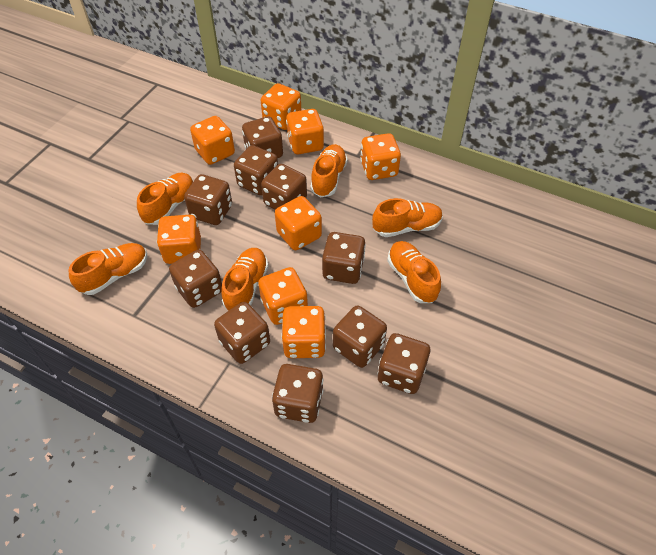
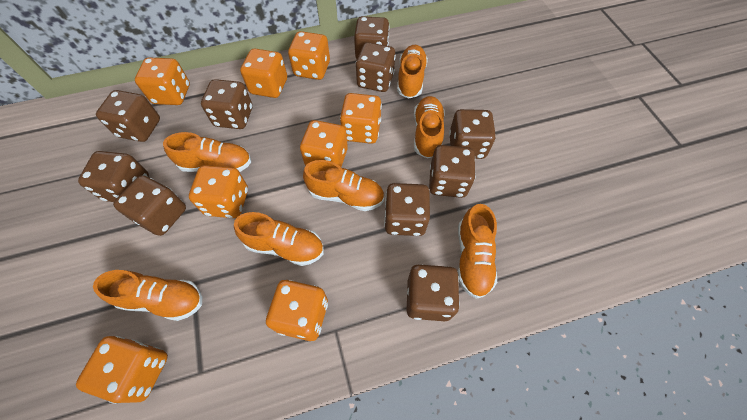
orange shoe: 6 -> 7

